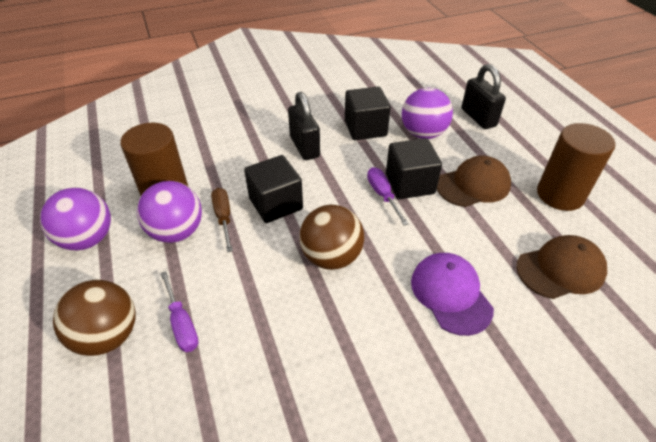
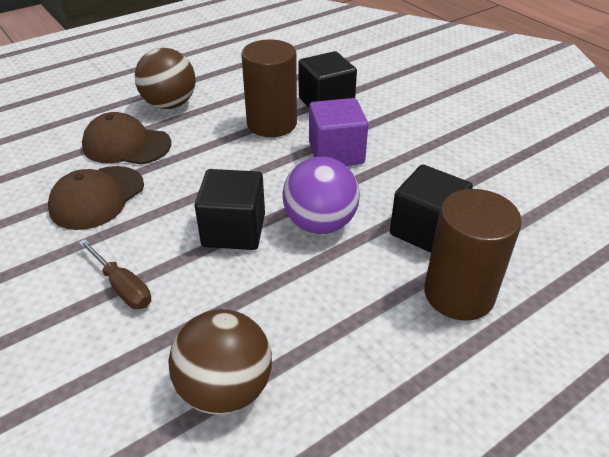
black padlock: 2 -> 0
purple ball: 3 -> 1
purple cap: 1 -> 0
purple cube: 0 -> 1
purple screwdriver: 2 -> 0

